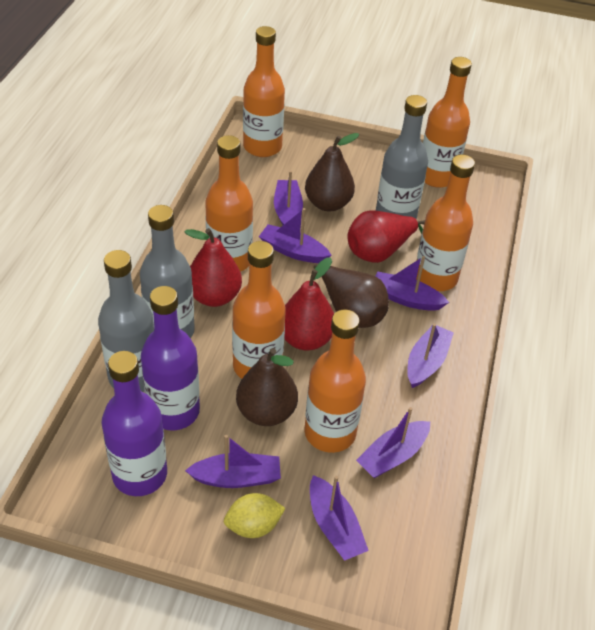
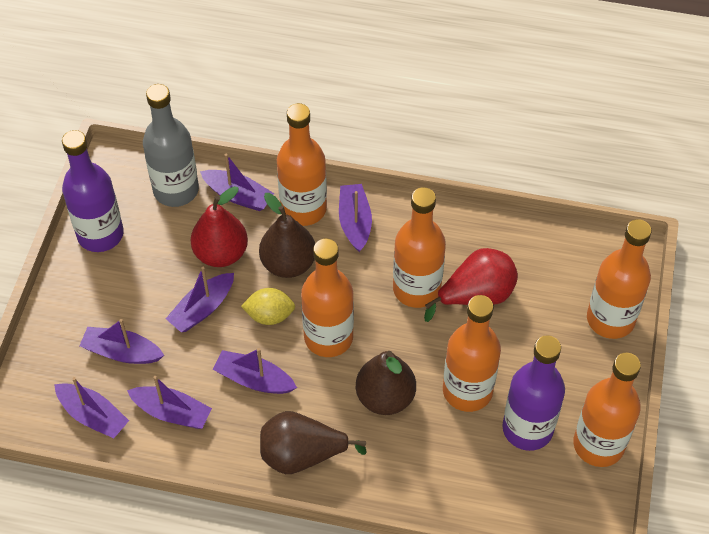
grey bottle: 3 -> 1
red pear: 3 -> 2

